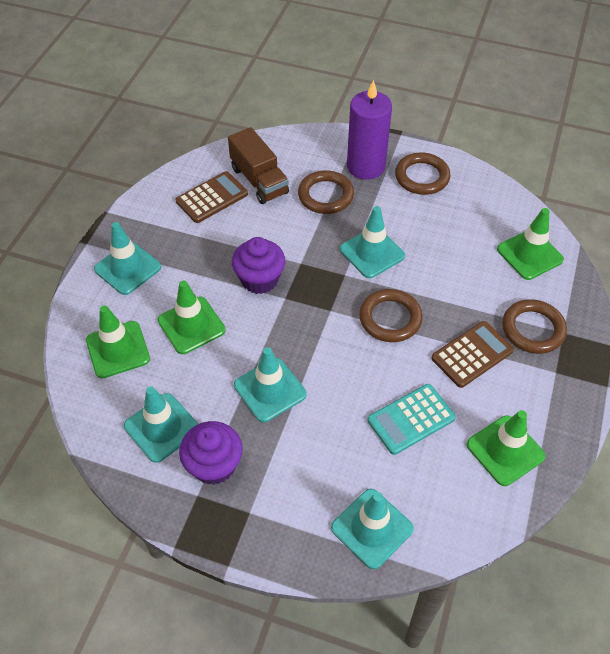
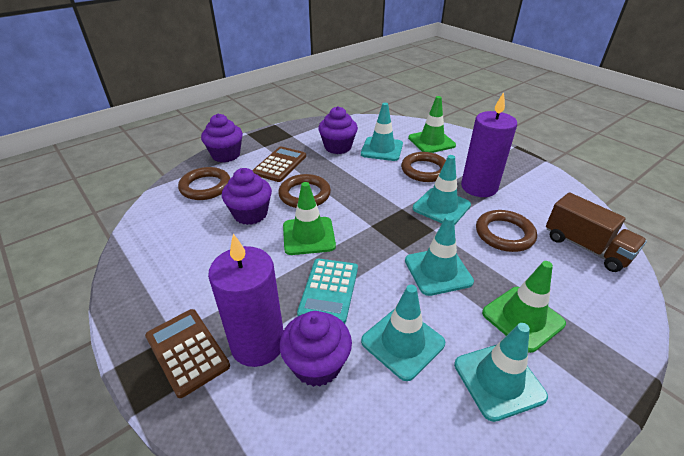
green traffic cone: 4 -> 3
purple candle: 1 -> 2
purple cupcake: 2 -> 4

